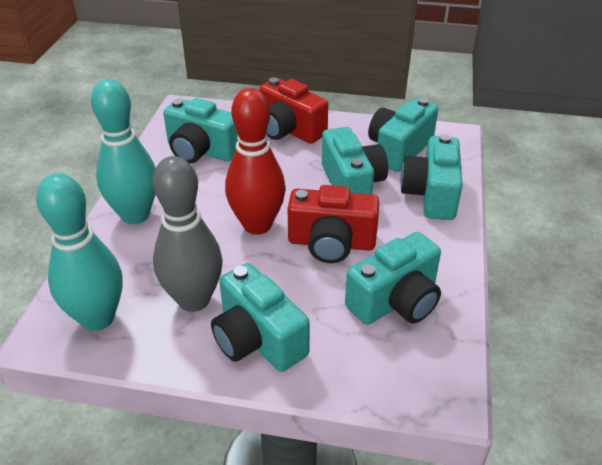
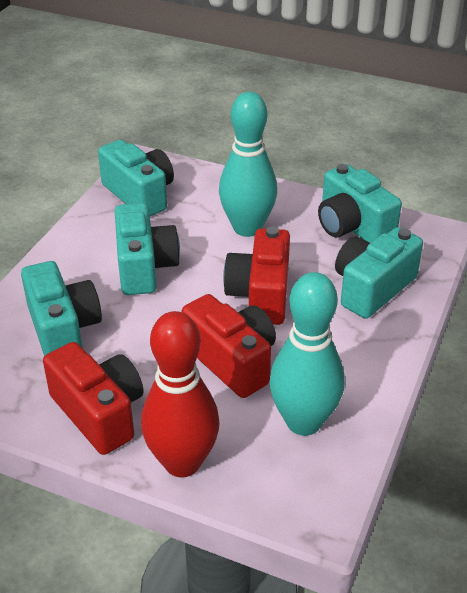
grey bowling pin: 1 -> 0
red camera: 2 -> 3
turquoise camera: 6 -> 5

